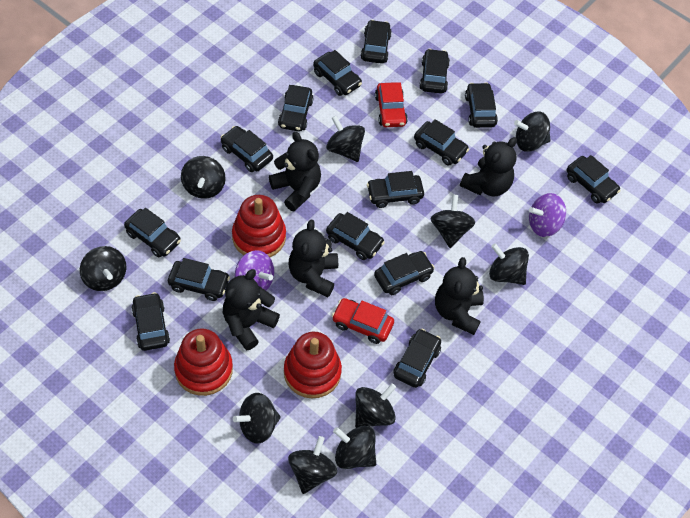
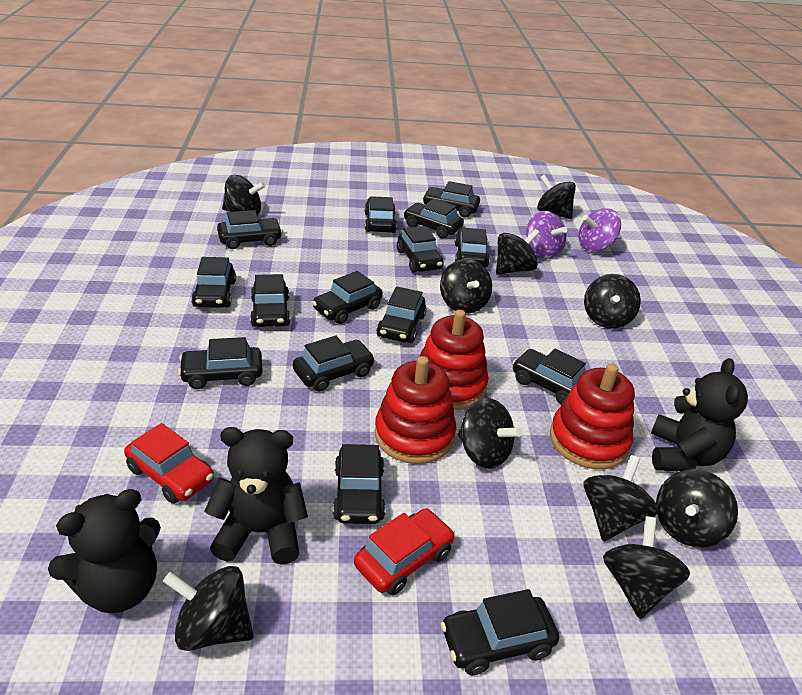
black teddy bear: 5 -> 3

